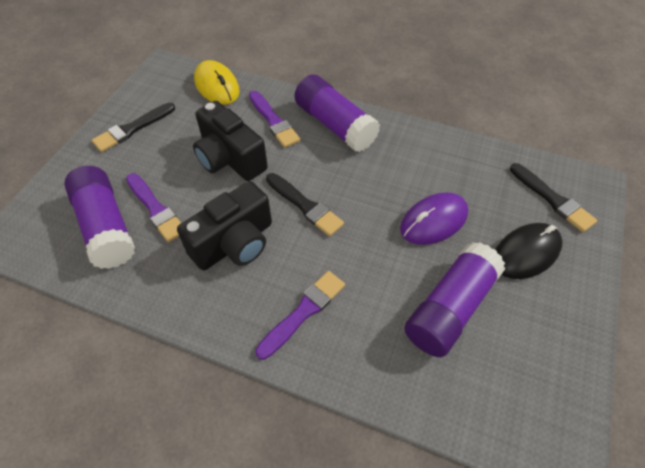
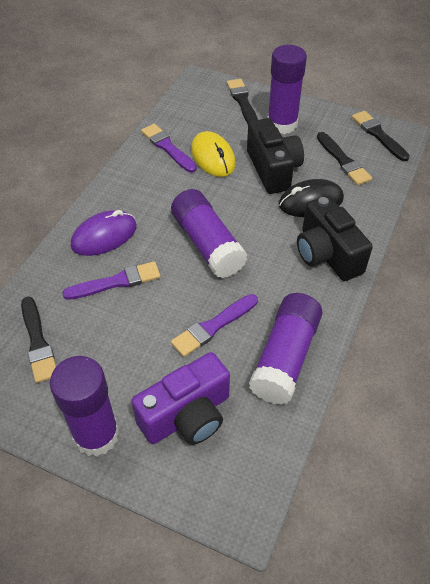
black brush: 3 -> 4
purple camera: 0 -> 1
purple glue stick: 3 -> 4

